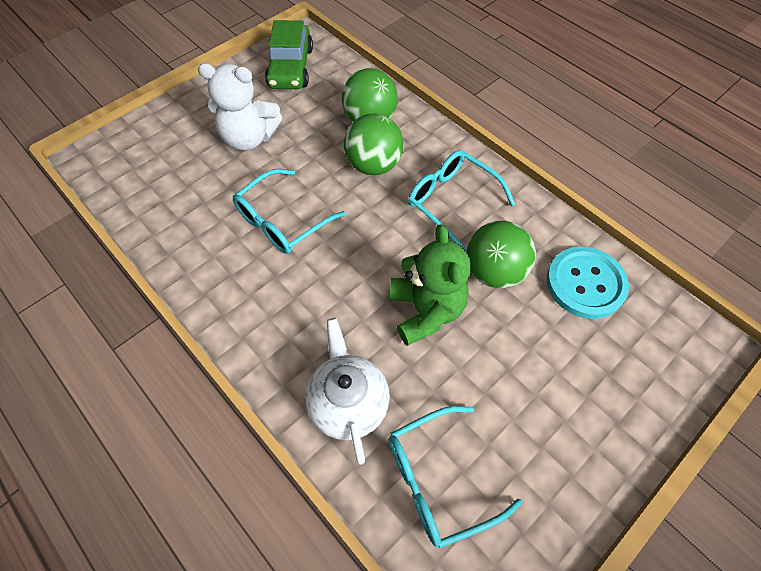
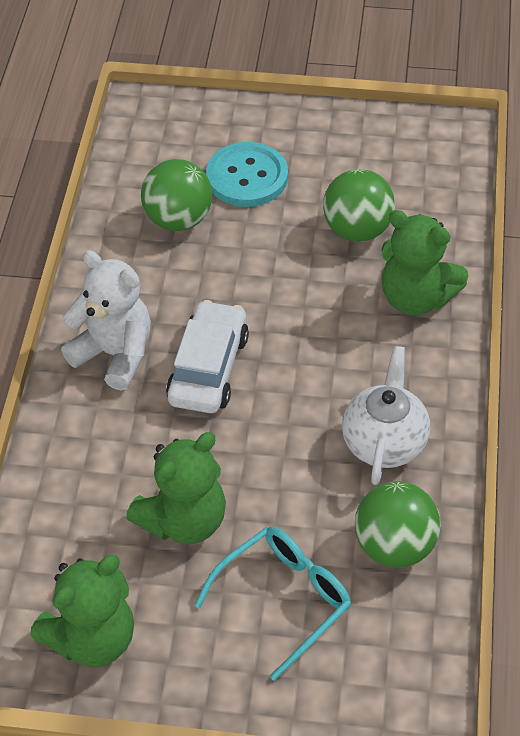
green car: 1 -> 0
green teddy bear: 1 -> 3
turquoise glasses: 3 -> 1
white car: 0 -> 1

